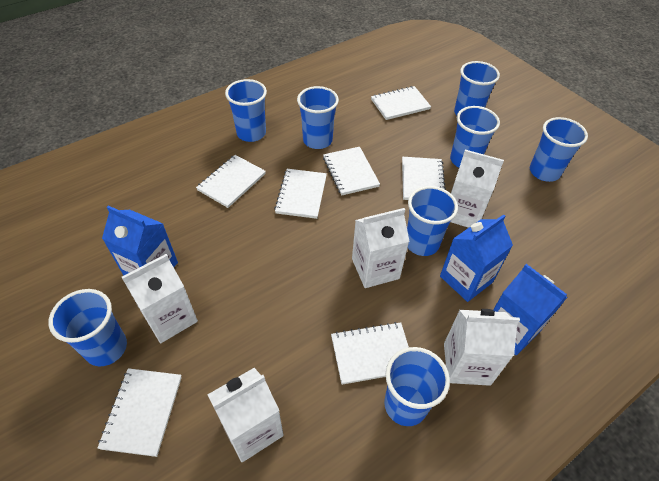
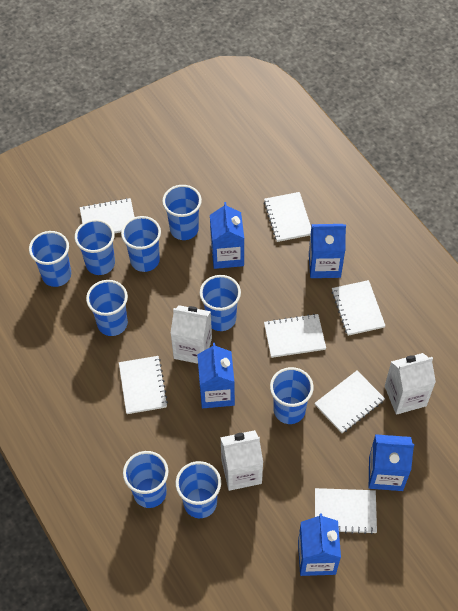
blue carton: 3 -> 5
blue cup: 8 -> 9
white carton: 5 -> 3

